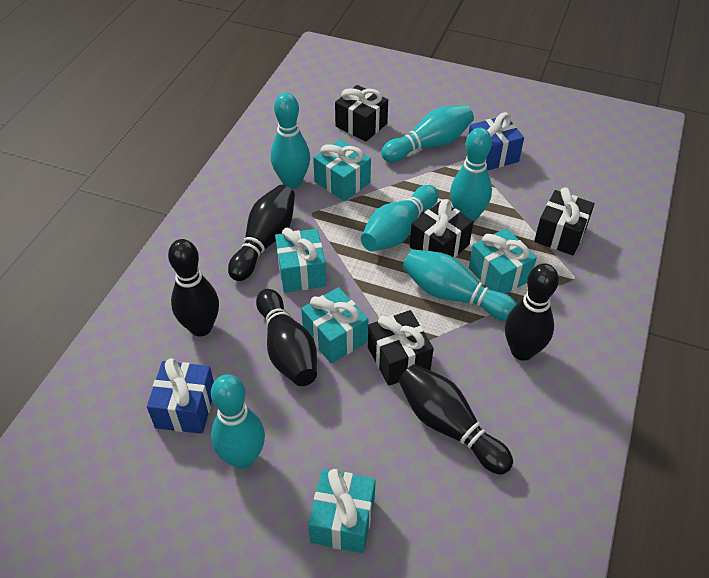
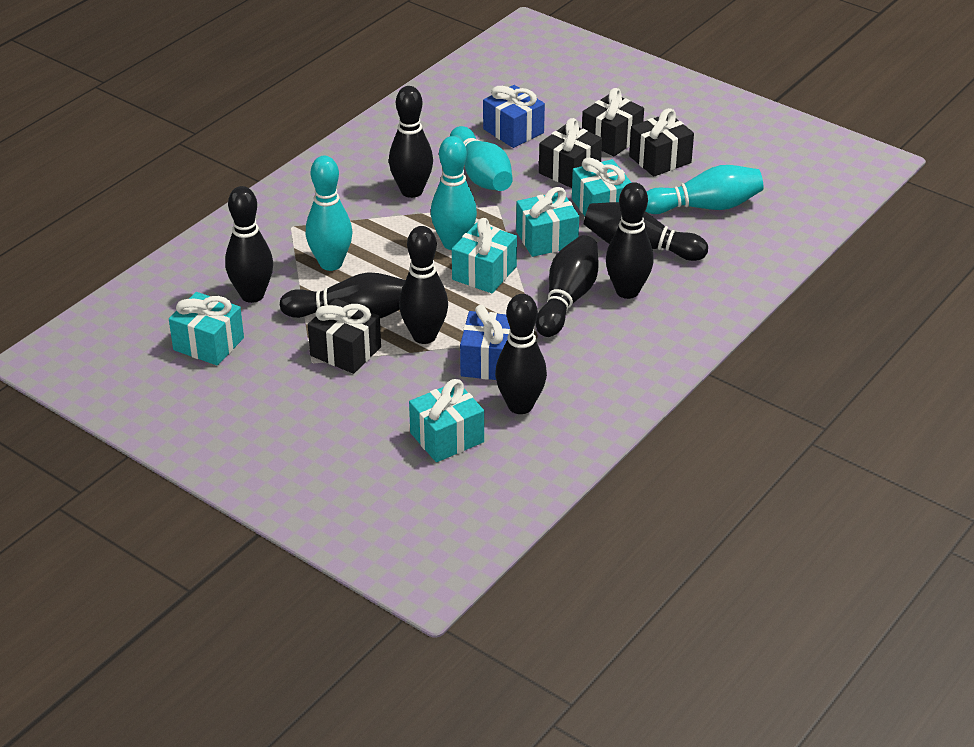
black bowling pin: 5 -> 8
turquoise bowling pin: 6 -> 4

